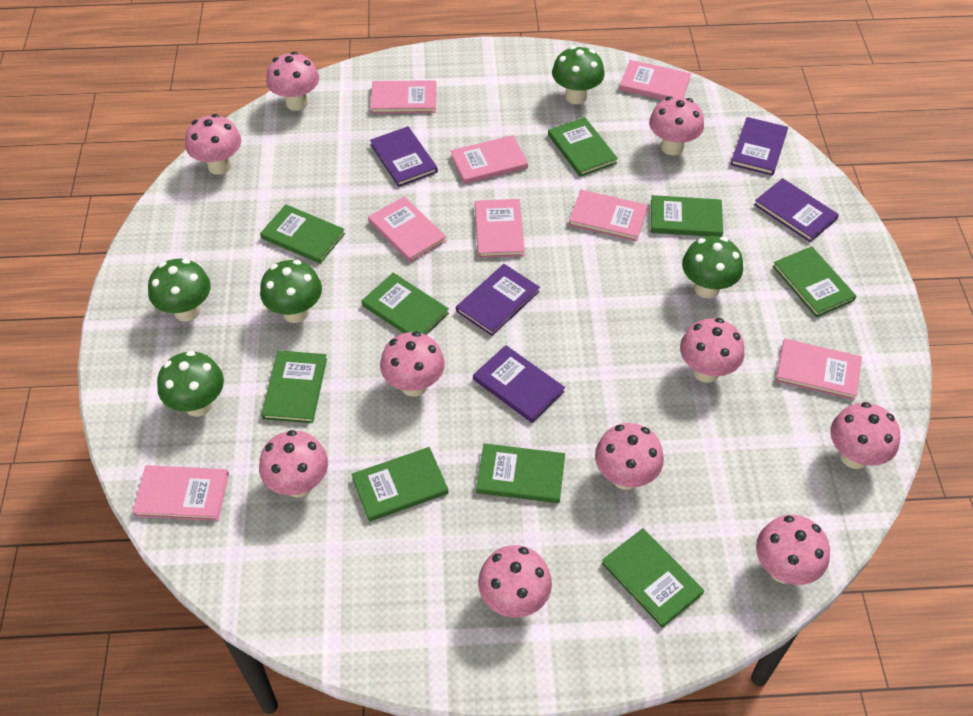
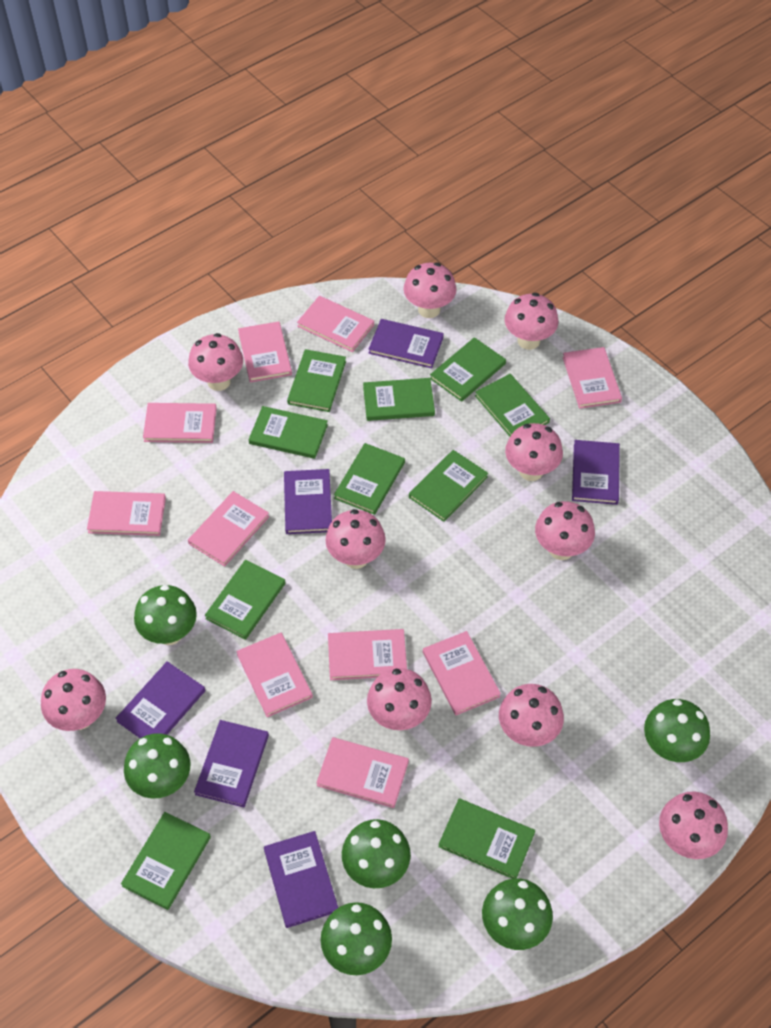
green book: 9 -> 10
green mushroom: 5 -> 6
pink book: 8 -> 10
purple book: 5 -> 6

